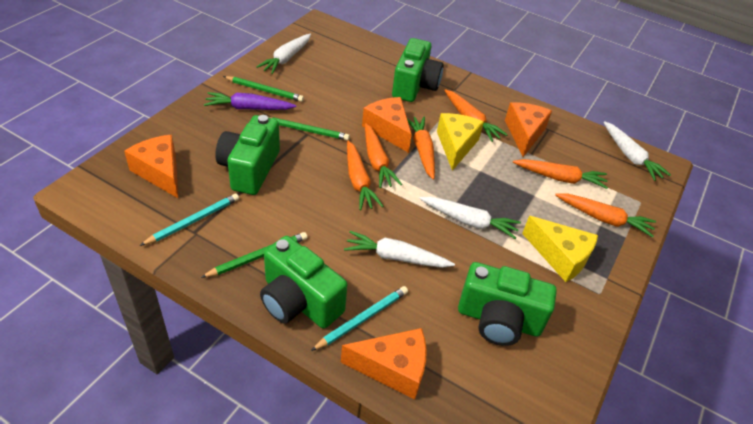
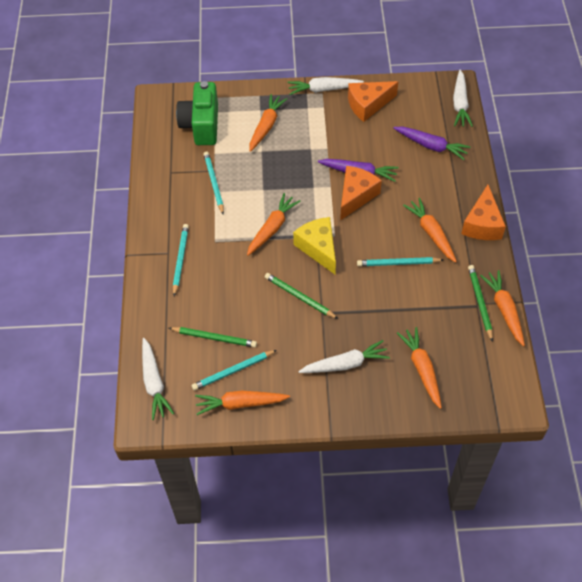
green camera: 4 -> 1
orange cheese: 4 -> 3
purple carrot: 1 -> 2
turquoise pencil: 2 -> 4
yellow cheese: 2 -> 1

